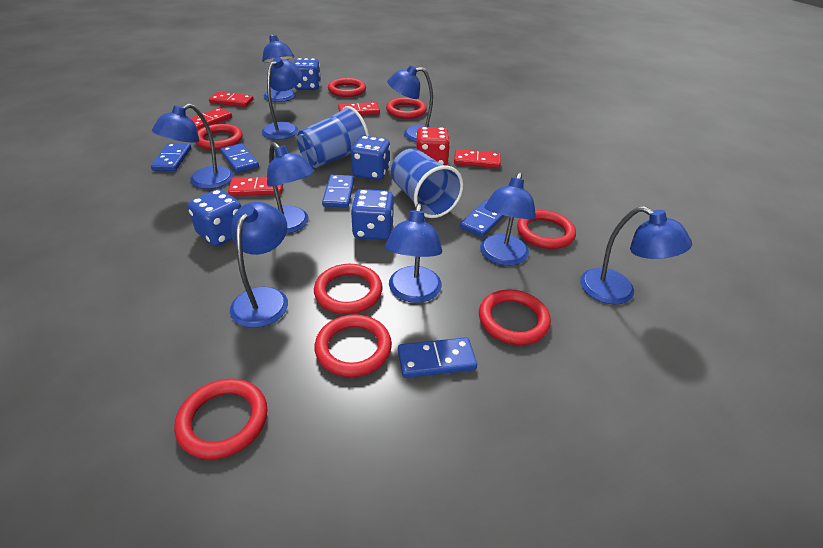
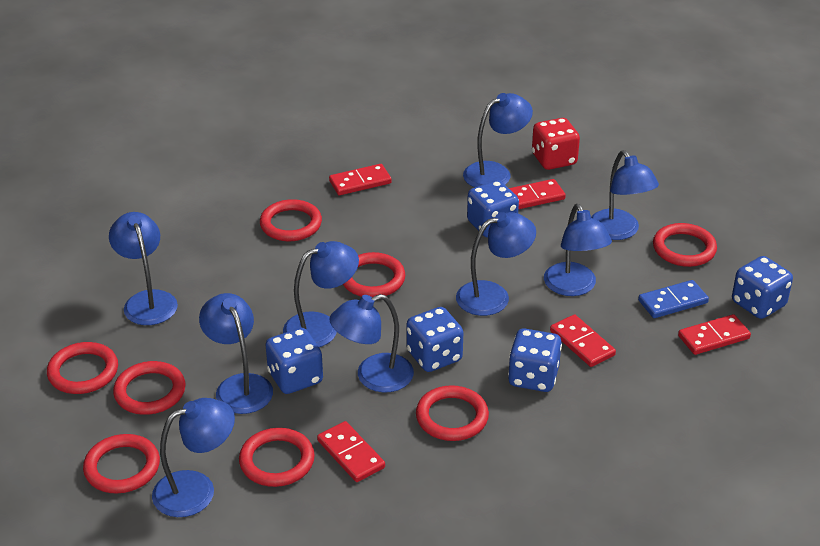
blue cup: 2 -> 0
blue dice: 4 -> 5
blue domino: 5 -> 1

